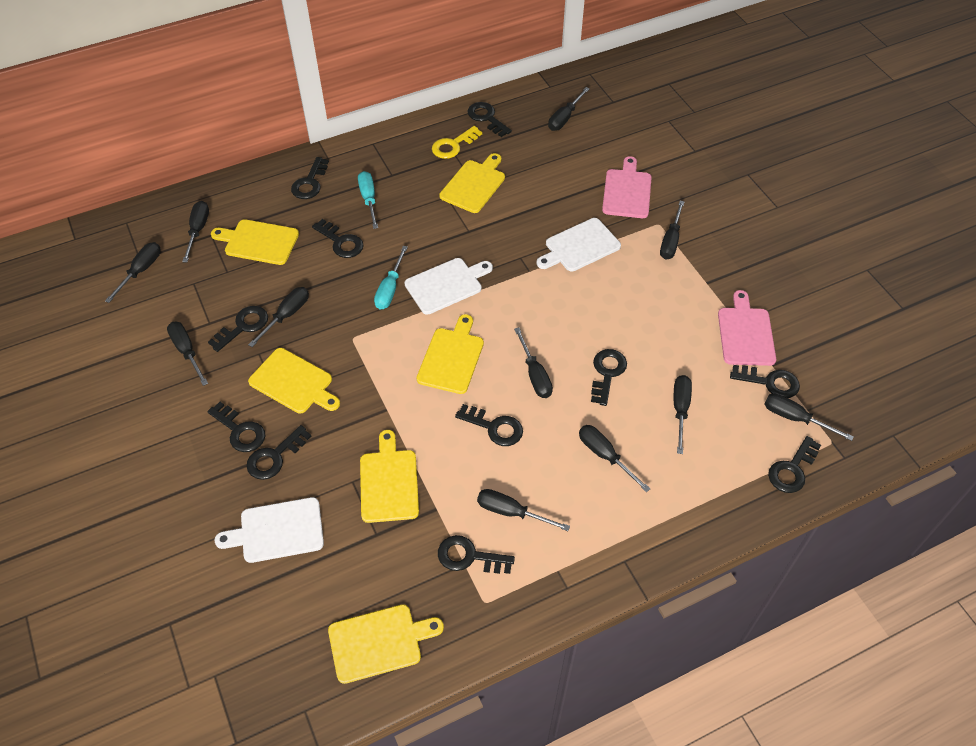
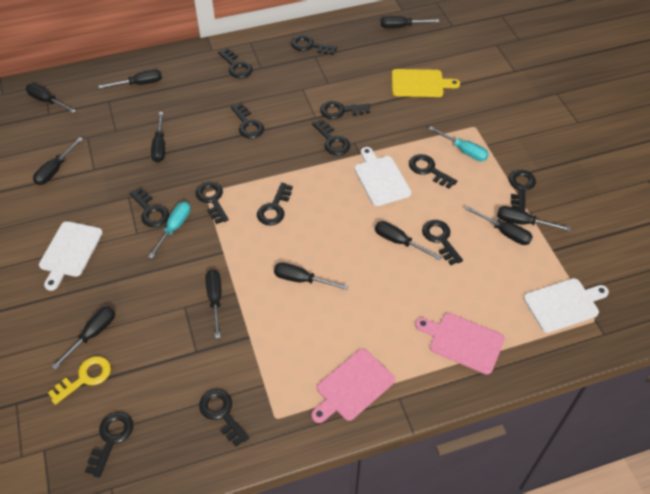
black key: 11 -> 13
yellow cutting board: 6 -> 1

